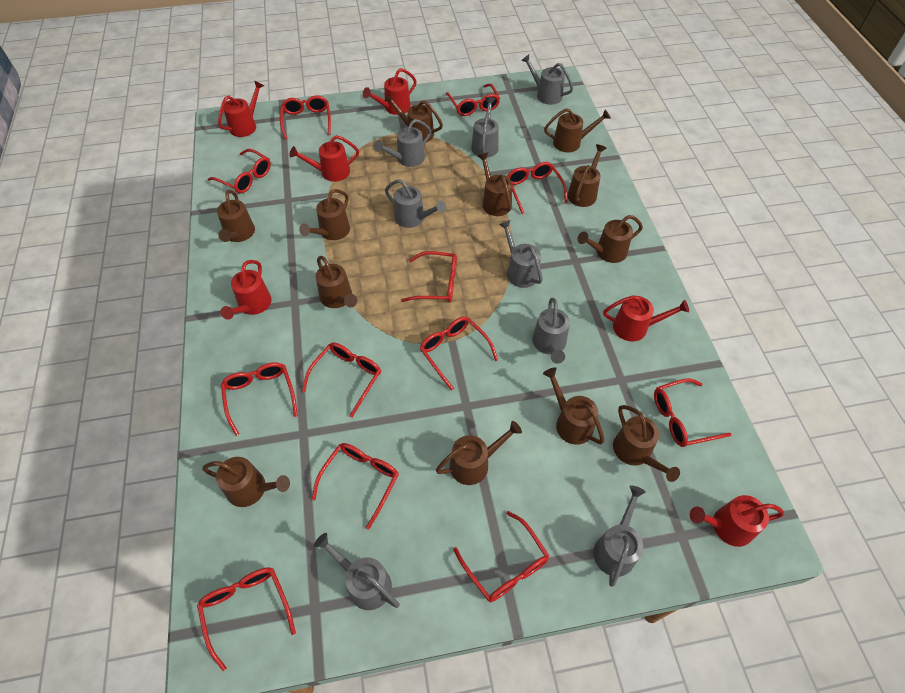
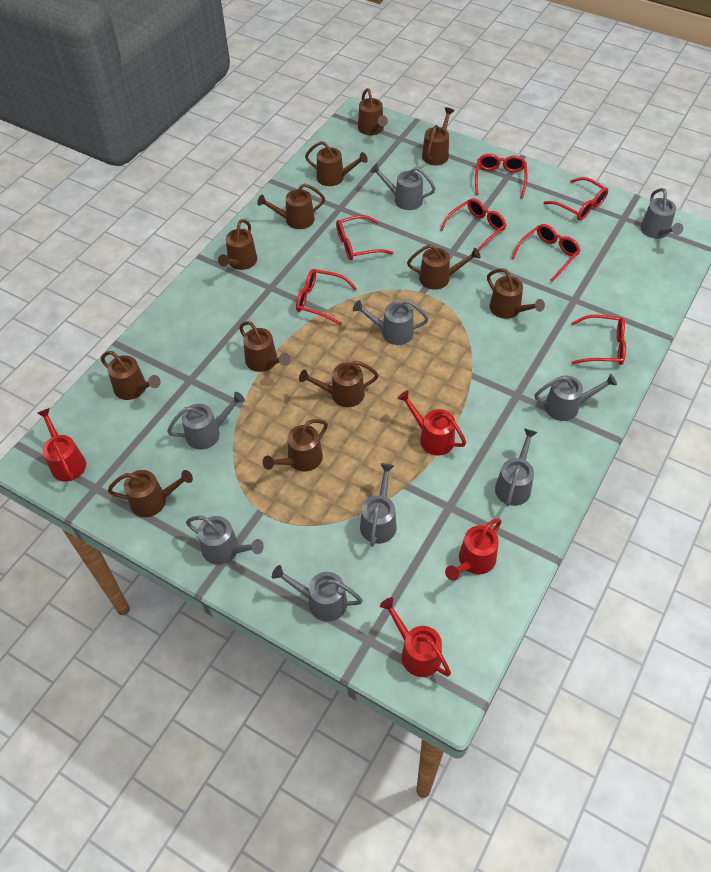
grey watering can: 8 -> 9
red glasses: 12 -> 7
red watering can: 6 -> 4

